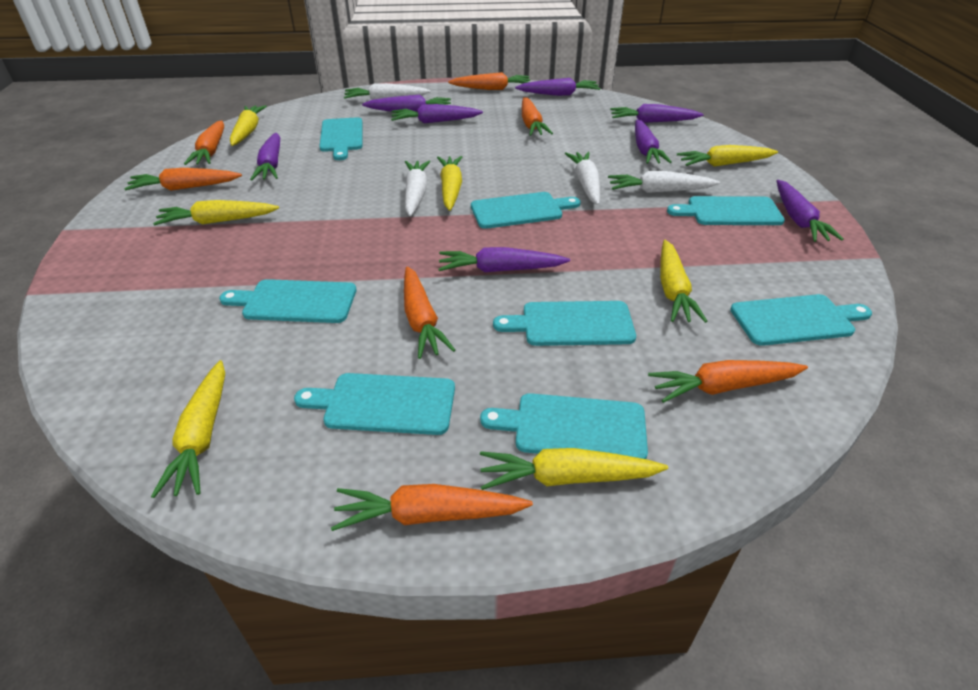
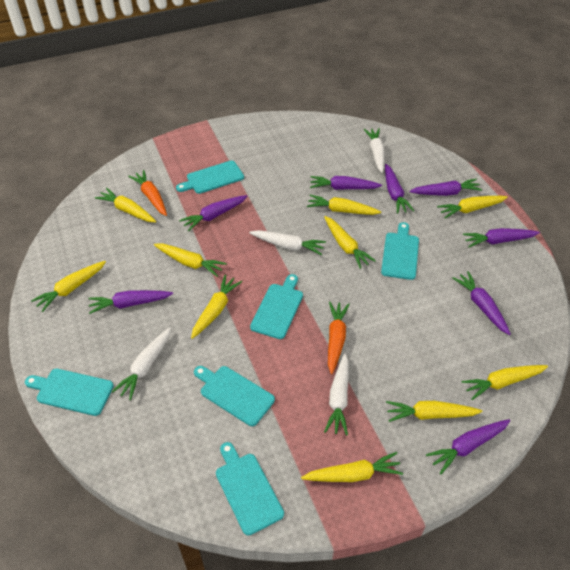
orange carrot: 7 -> 2
turquoise cutting board: 8 -> 6
yellow carrot: 7 -> 10

